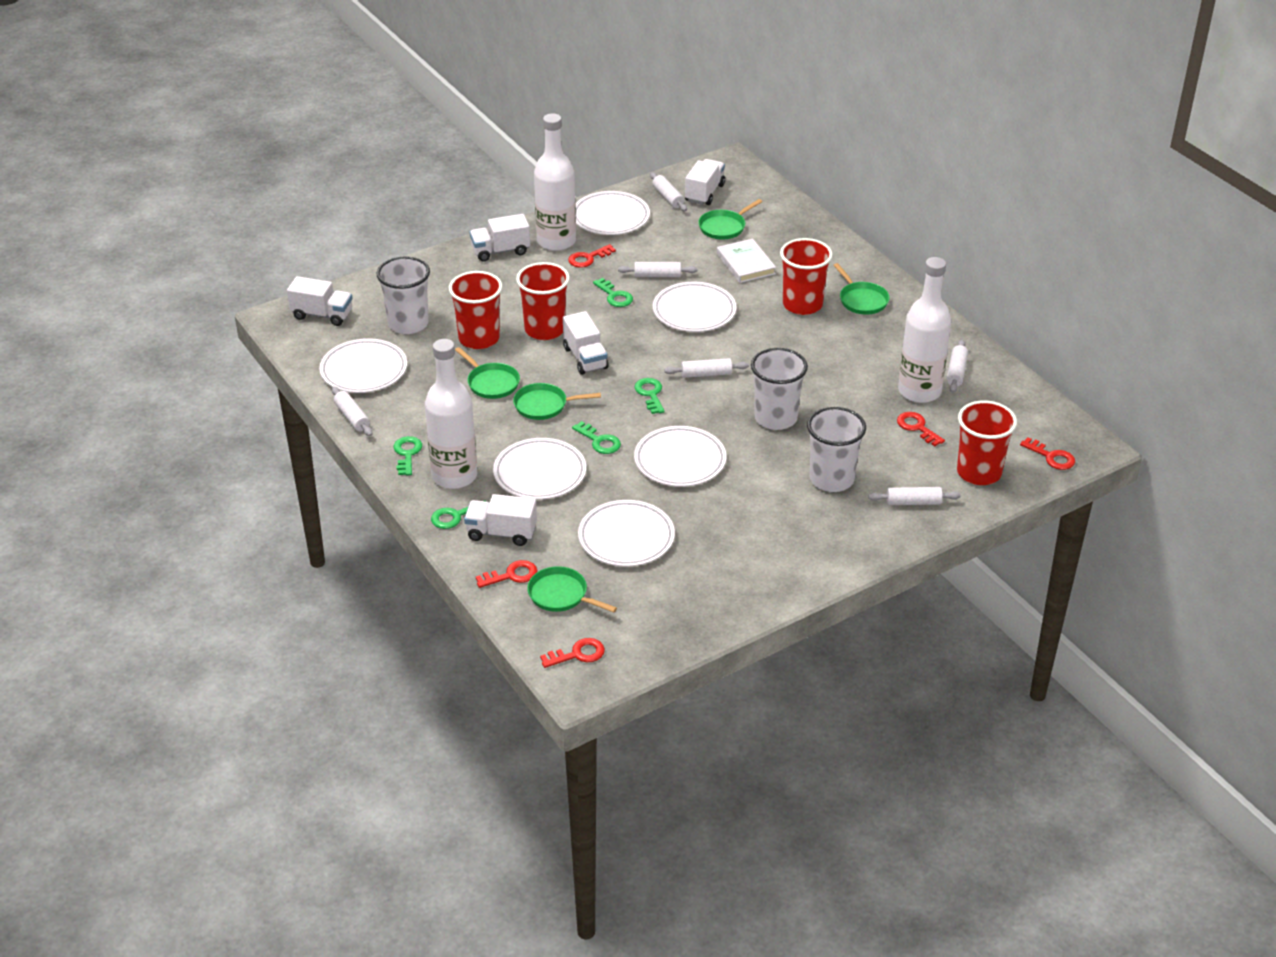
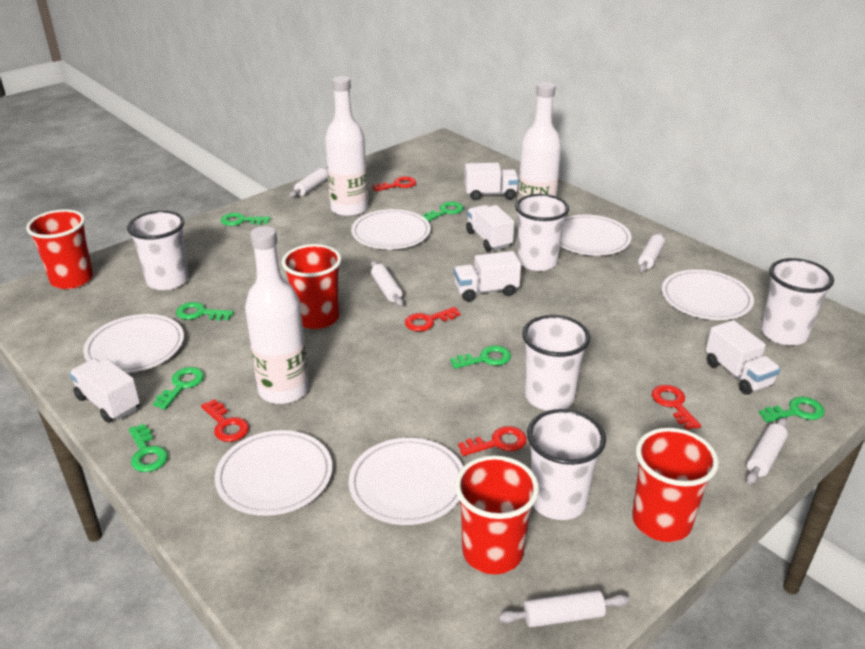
green key: 5 -> 7
green pan: 5 -> 0
white book: 1 -> 0
white cup: 3 -> 5
white rolling pin: 6 -> 5

